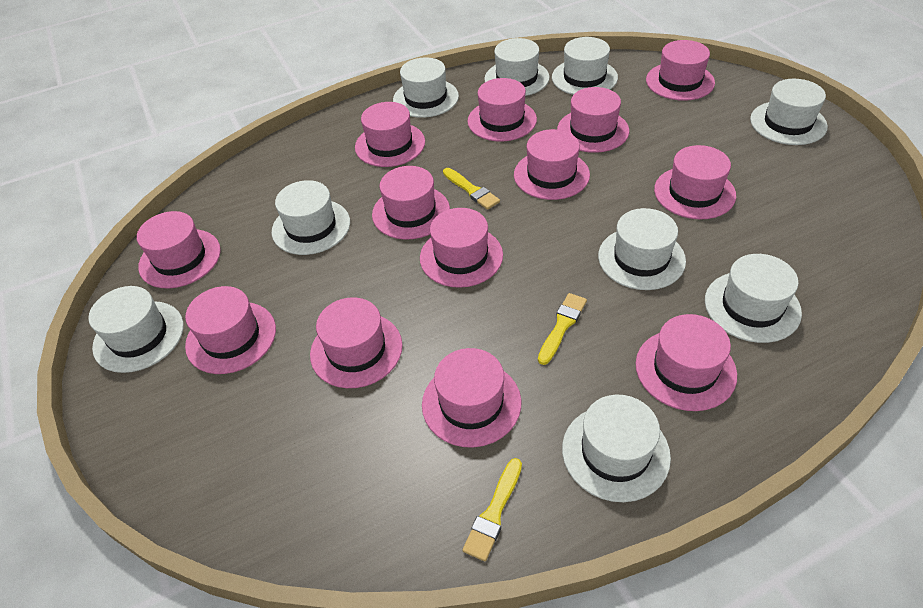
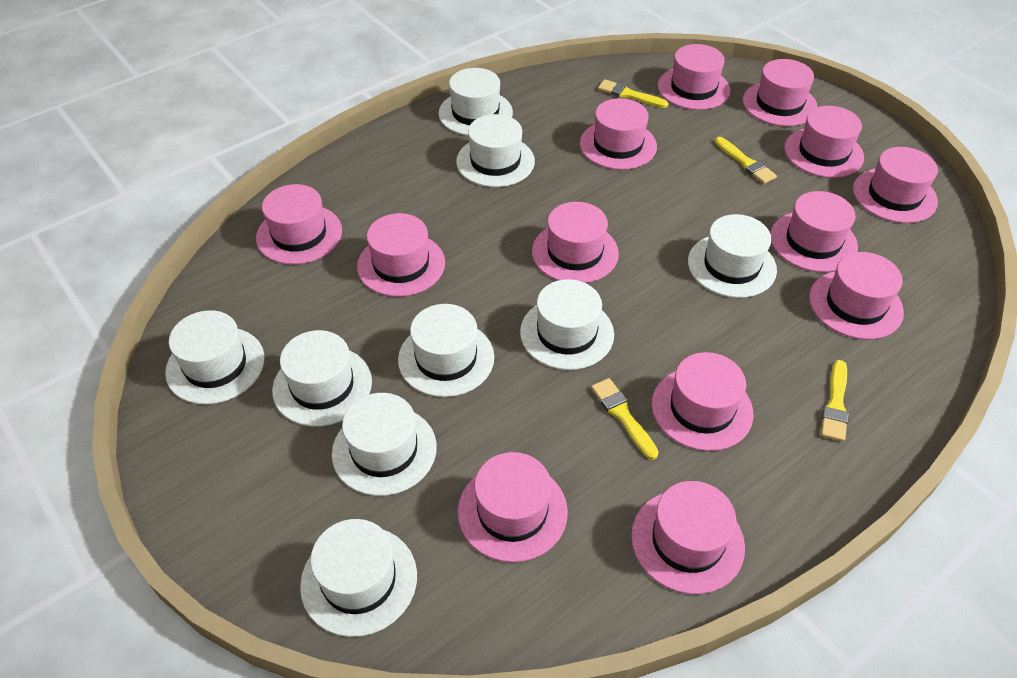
yellow brush: 3 -> 4

